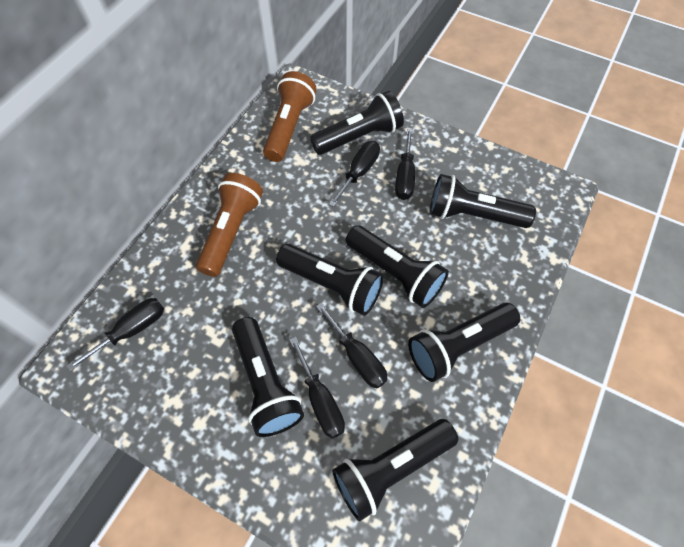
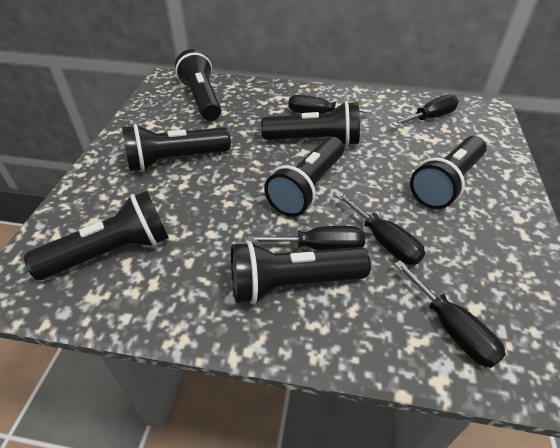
brown flashlight: 2 -> 0

